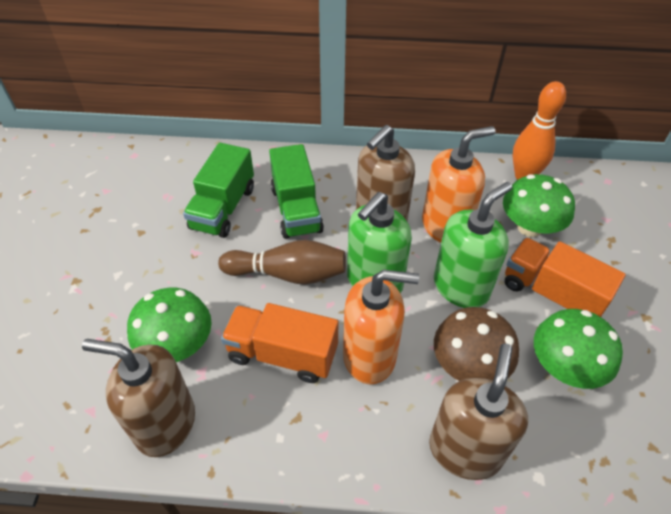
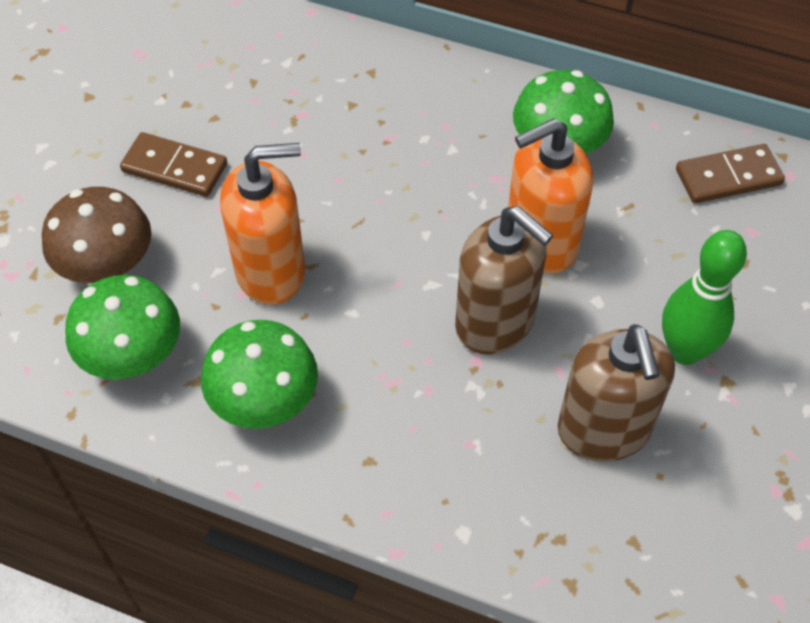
brown bowling pin: 1 -> 0
brown domino: 0 -> 2
brown soap dispenser: 3 -> 2
green bowling pin: 0 -> 1
green soap dispenser: 2 -> 0
green truck: 2 -> 0
orange bowling pin: 1 -> 0
orange truck: 2 -> 0

